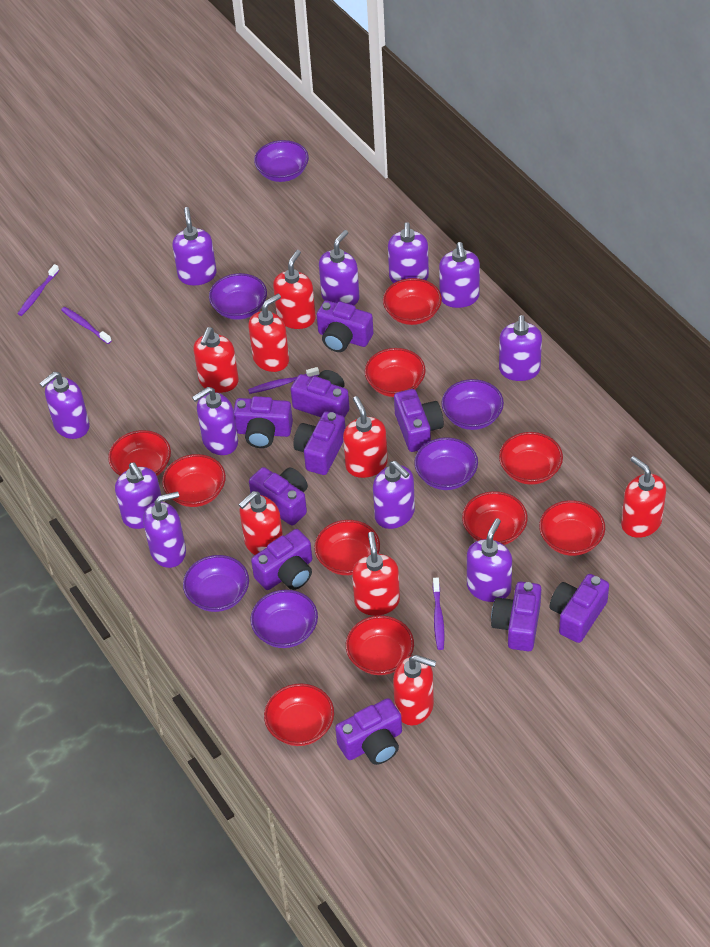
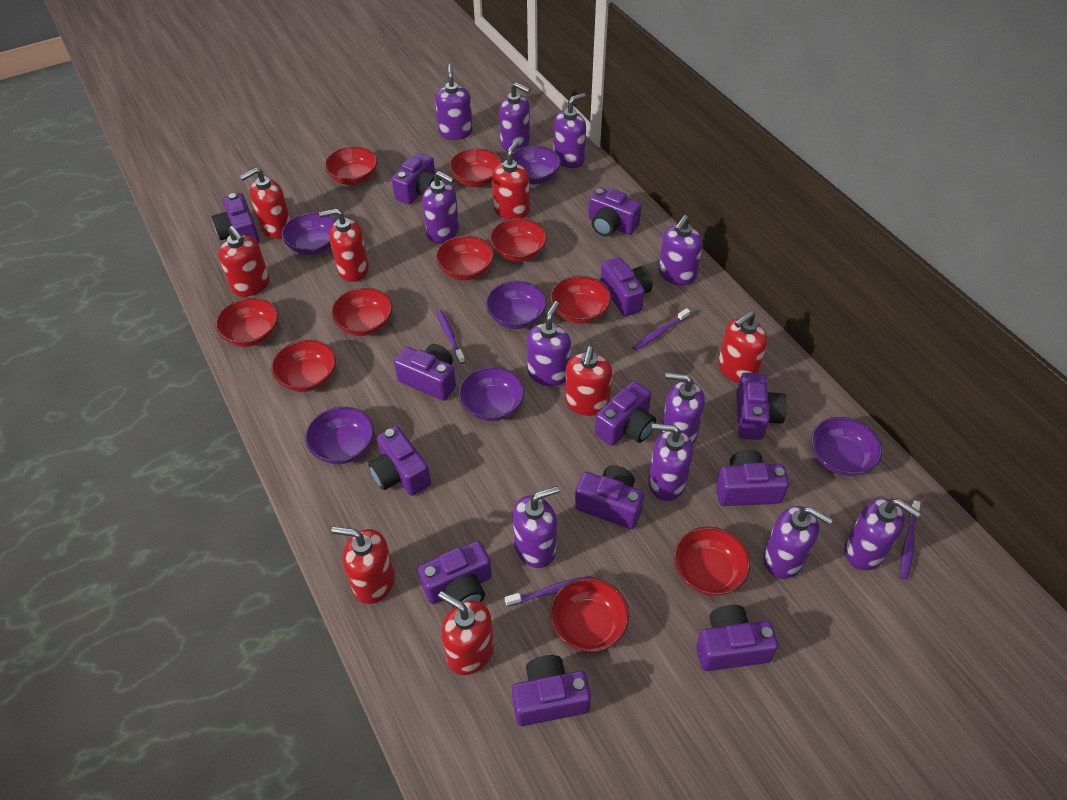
purple camera: 10 -> 13

